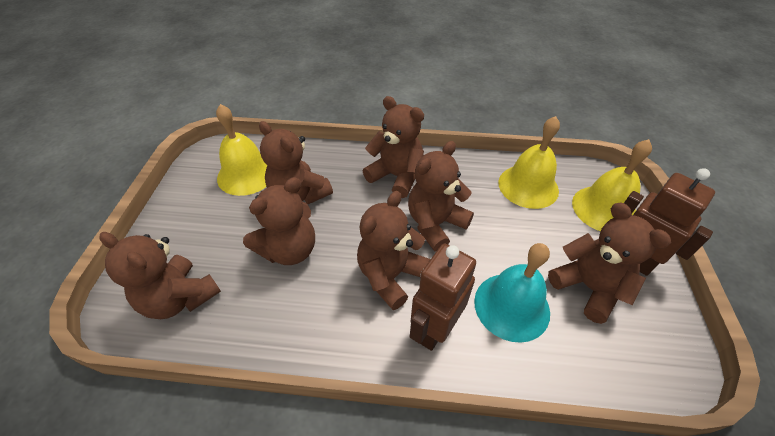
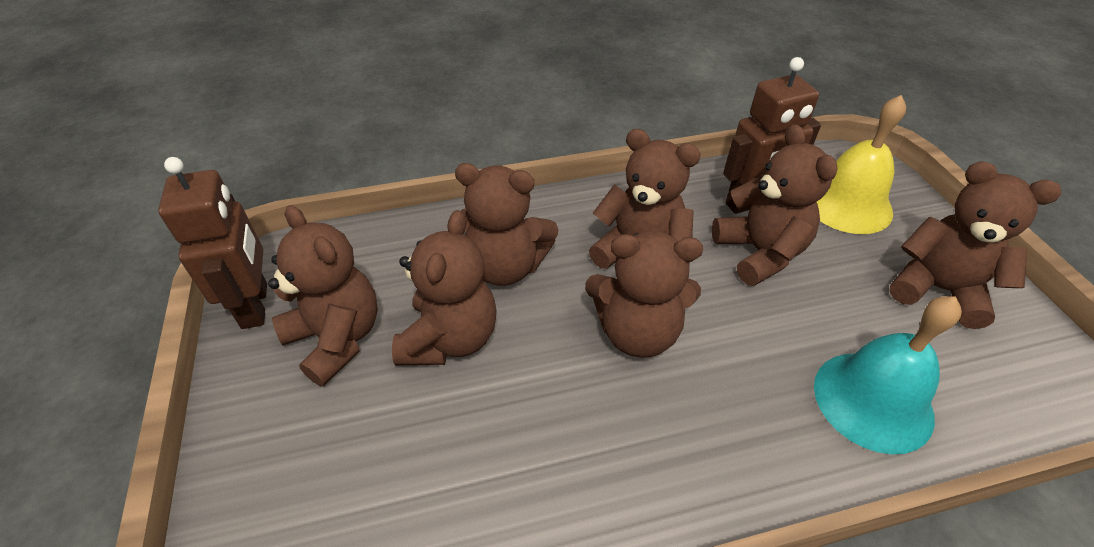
yellow bell: 3 -> 1

